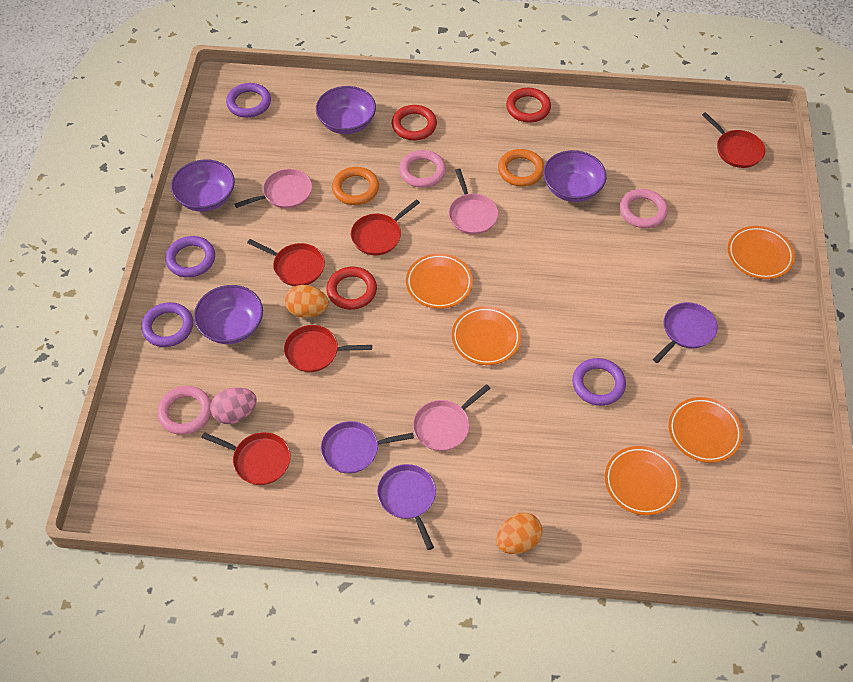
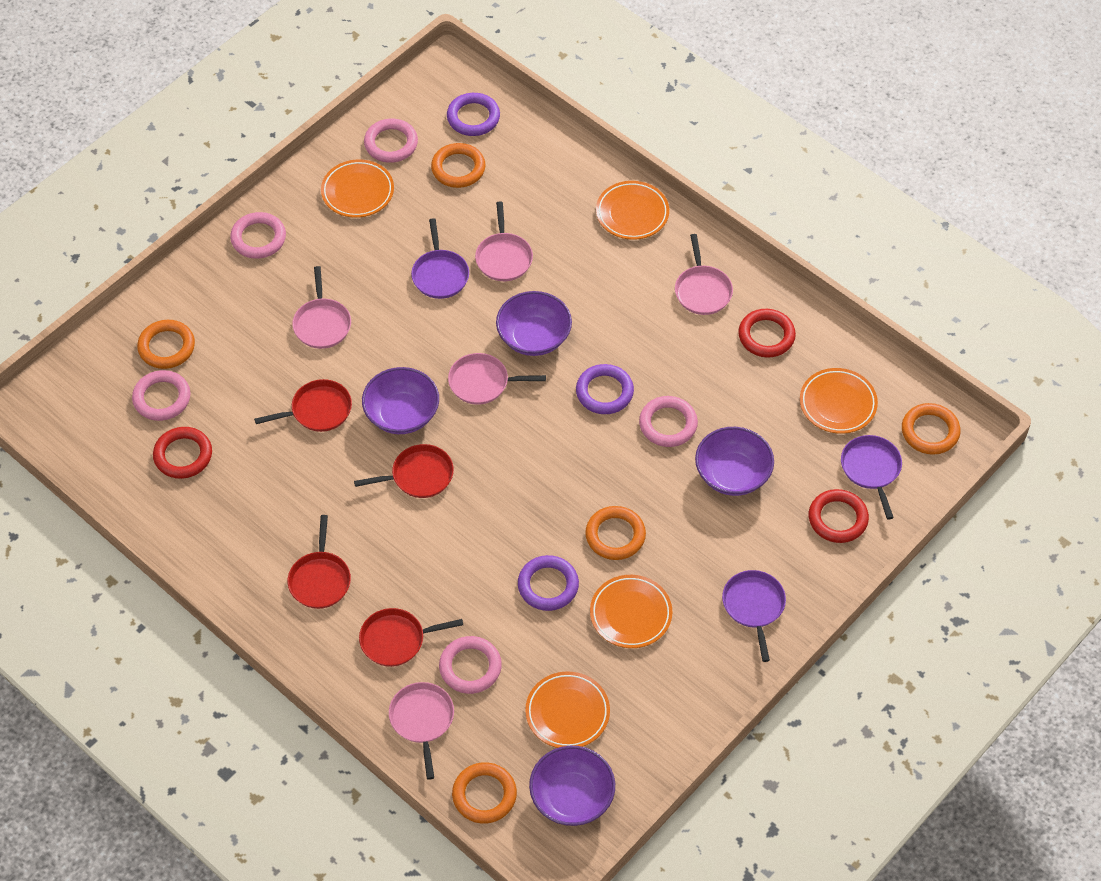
orange egg: 2 -> 0
orange ring: 2 -> 5
pink egg: 1 -> 0
pink pan: 3 -> 5
pink ring: 3 -> 5
purple ring: 4 -> 3
red pan: 5 -> 4

